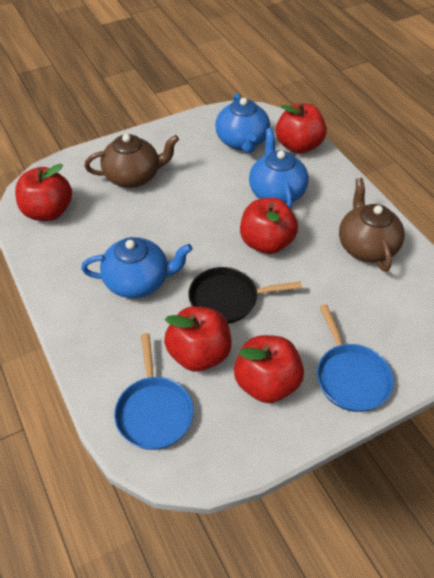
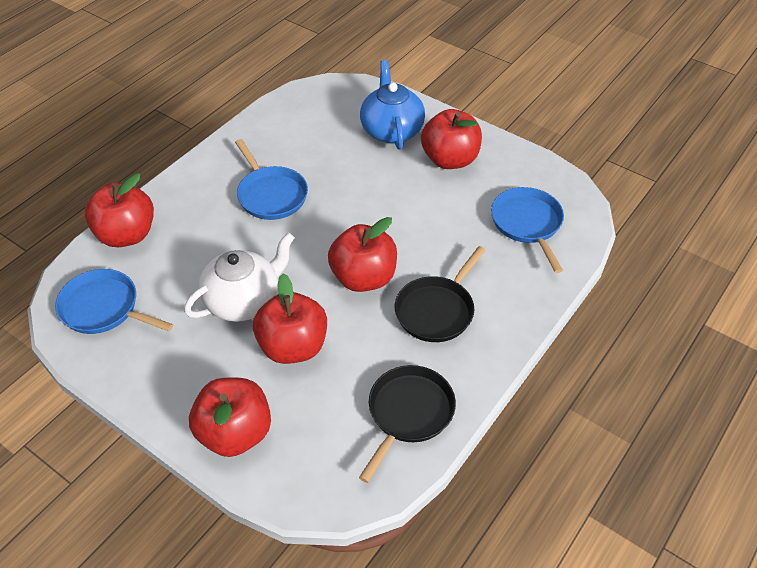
black pan: 1 -> 2
blue pan: 2 -> 3
blue teapot: 3 -> 1
brown teapot: 2 -> 0
white teapot: 0 -> 1

